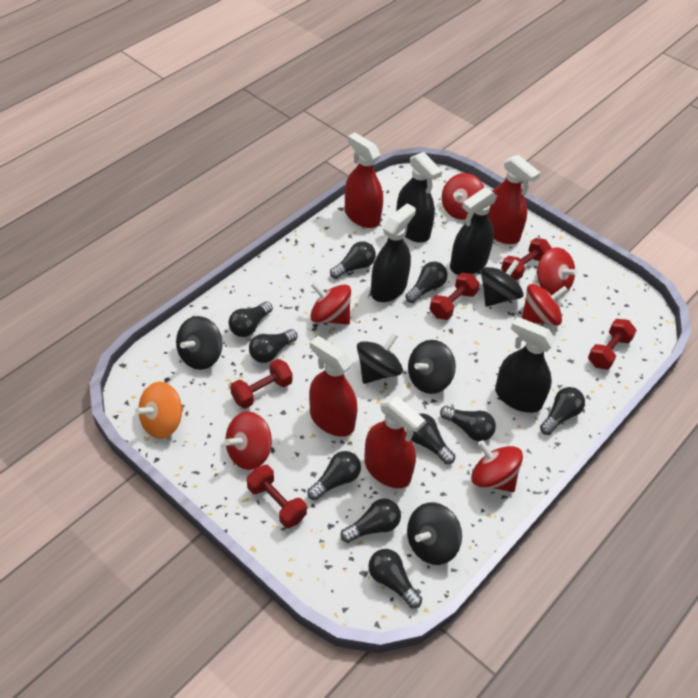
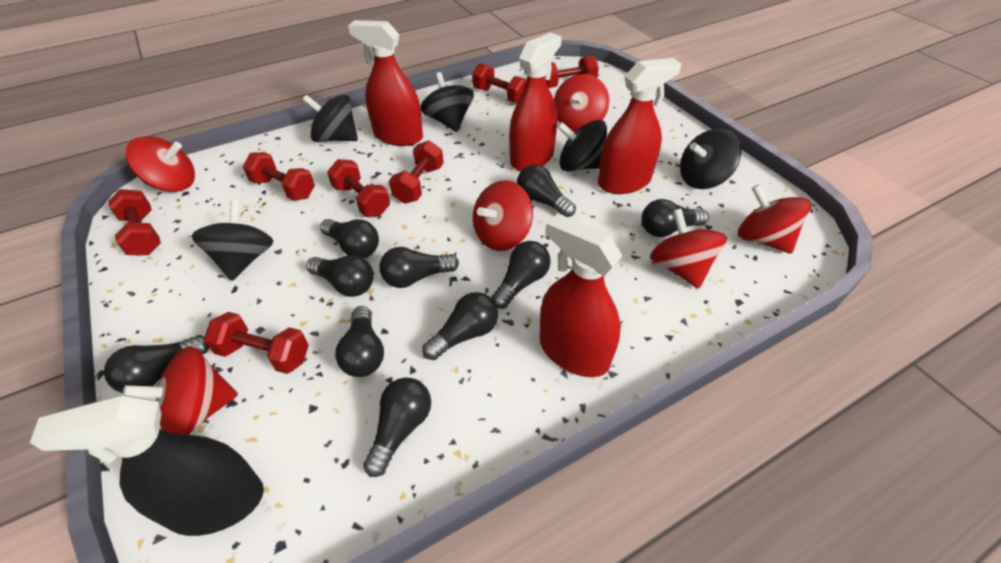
black spray bottle: 4 -> 1
orange spinning top: 1 -> 0
red dumbbell: 5 -> 7

